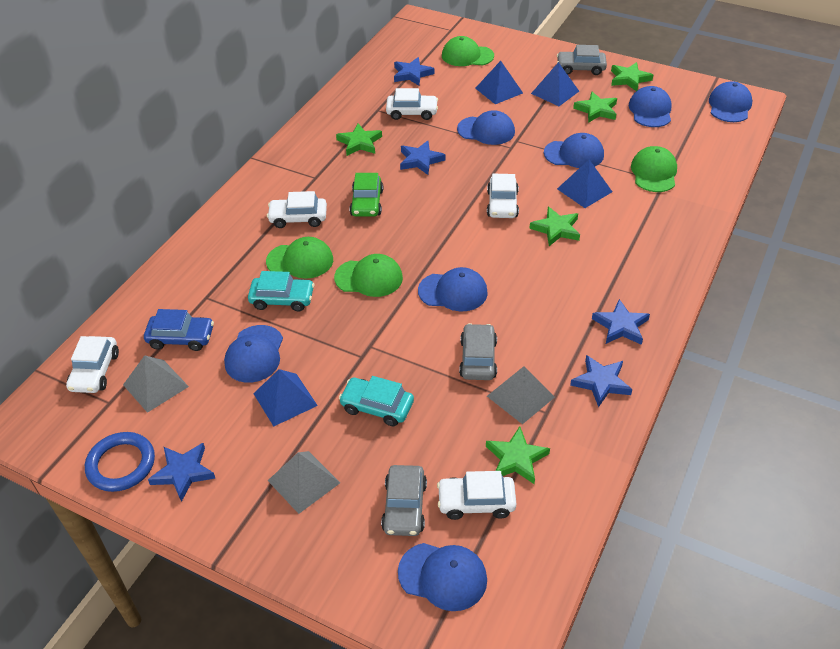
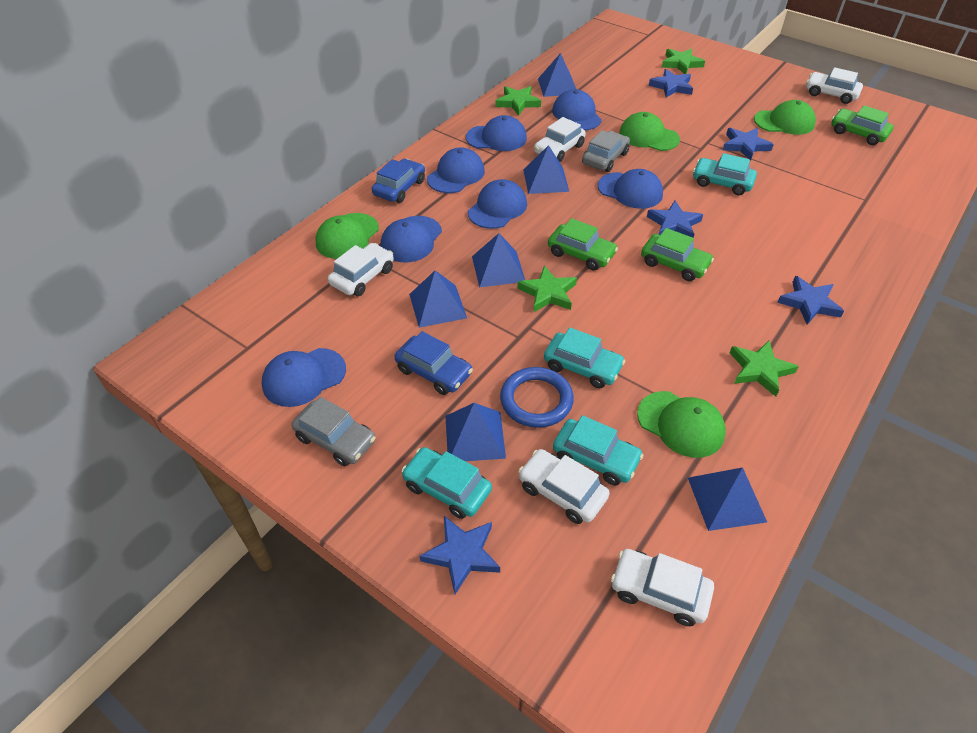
blue car: 1 -> 2
blue pyramid: 4 -> 6
green car: 1 -> 3
green star: 5 -> 4
grey car: 3 -> 2
grey pyramid: 3 -> 0
turquoise car: 2 -> 4

